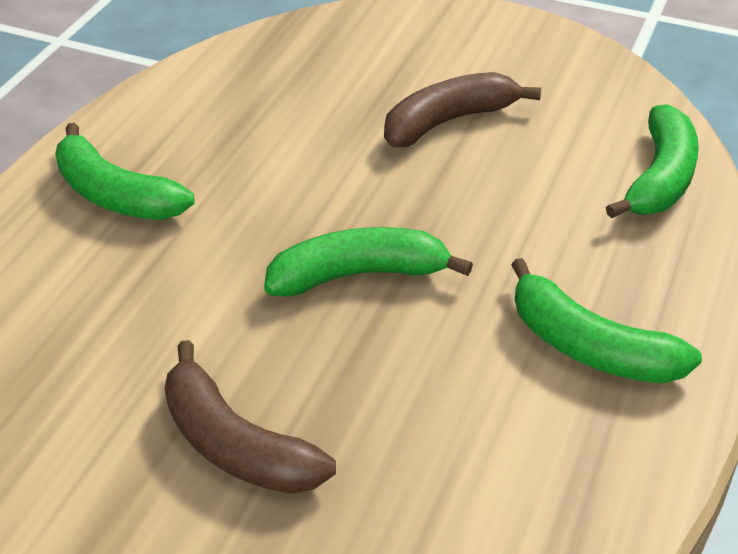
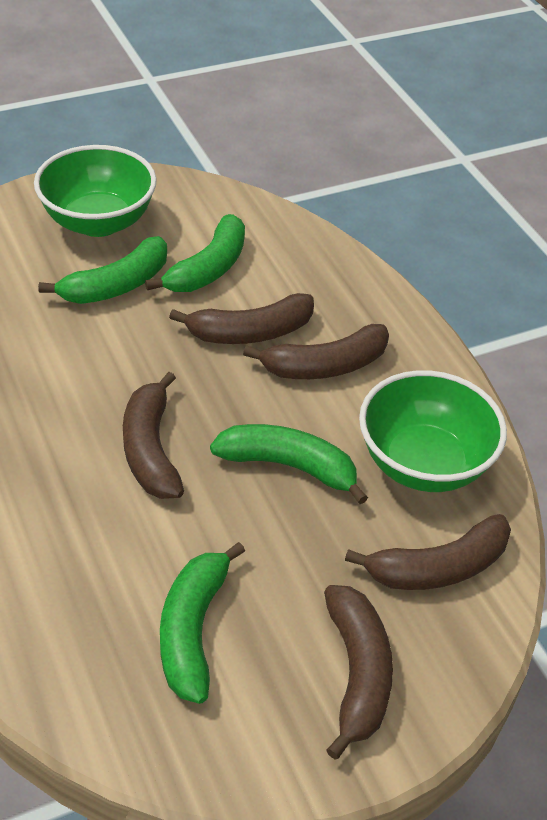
brown banana: 2 -> 5
green bowl: 0 -> 2

